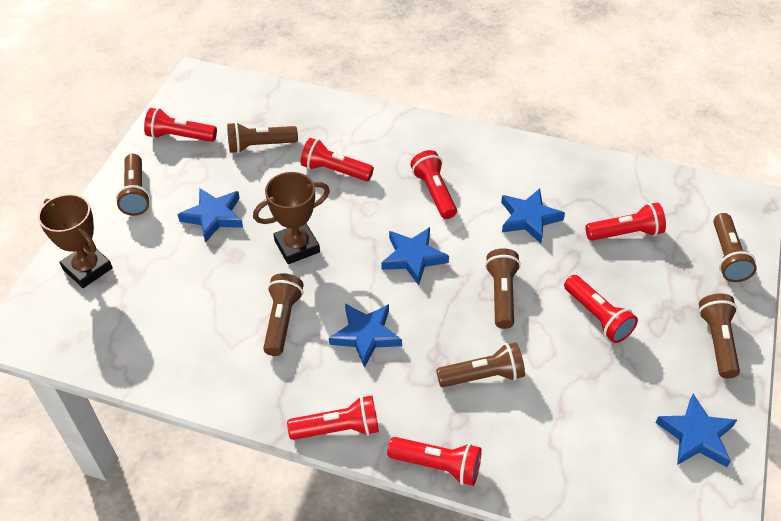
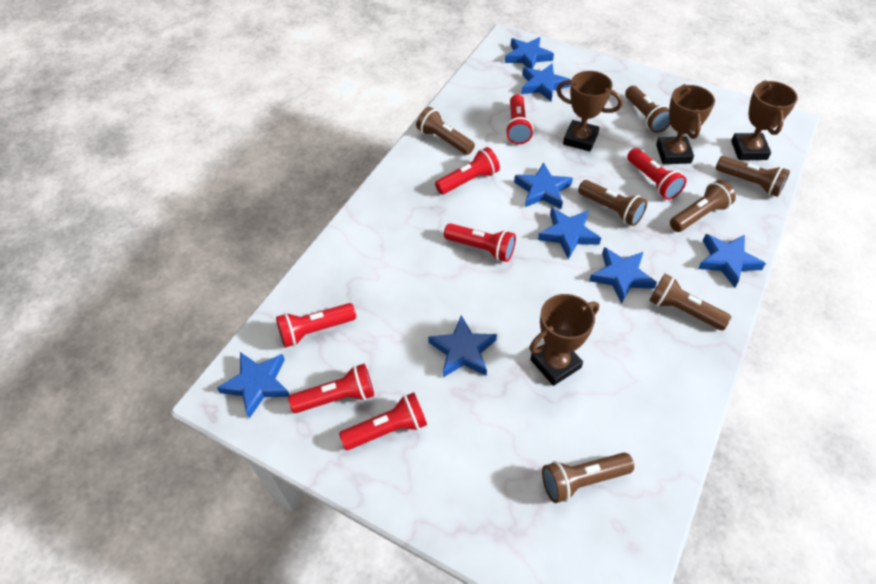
blue star: 5 -> 8
brown trophy: 2 -> 4

